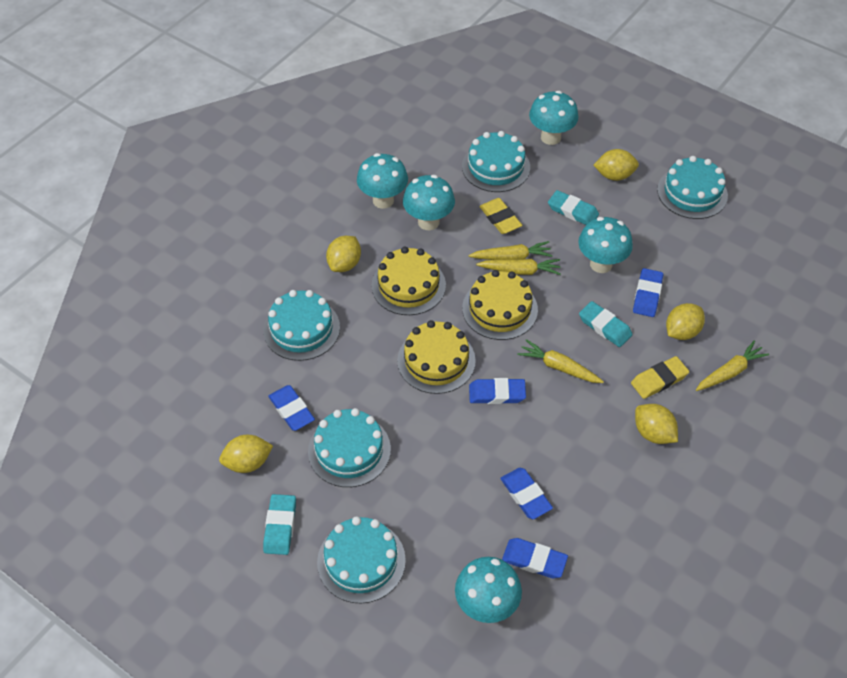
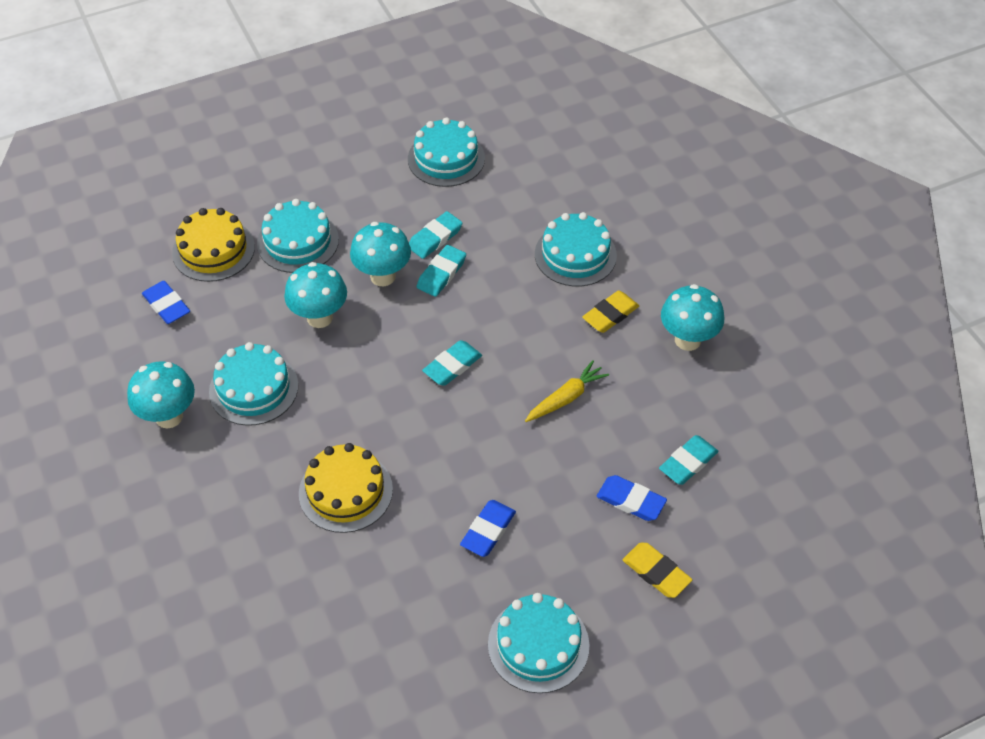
blue eraser: 5 -> 3
turquoise eraser: 3 -> 4
turquoise mushroom: 5 -> 4
yellow cake: 3 -> 2
yellow carrot: 4 -> 1
yellow lemon: 5 -> 0

